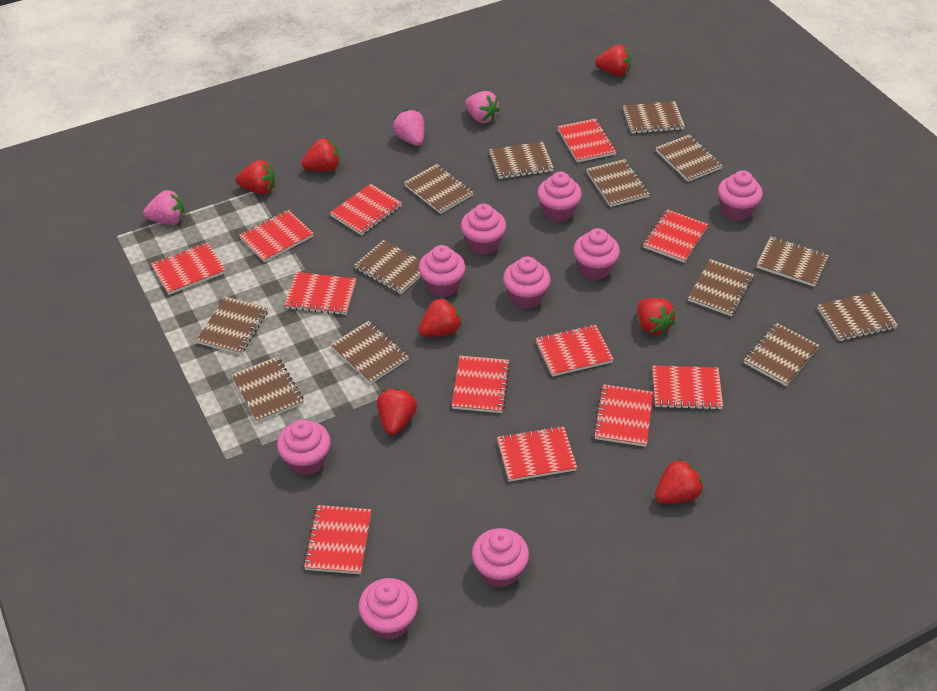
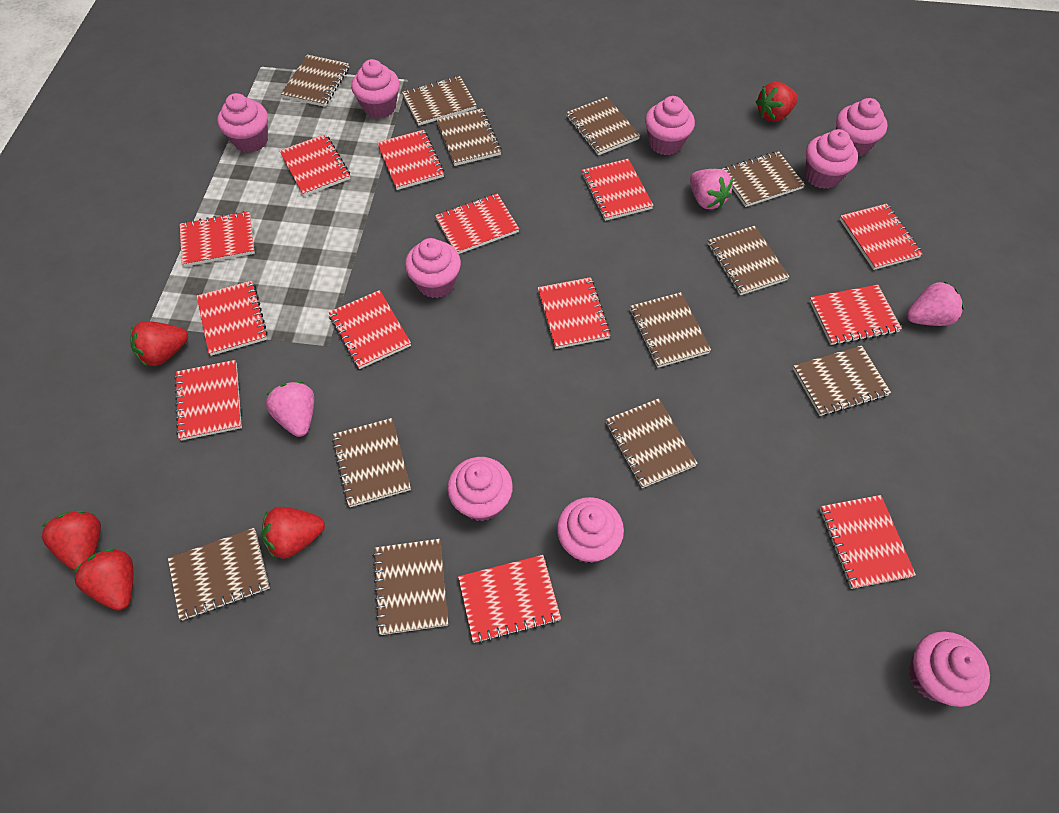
brown notebook: 13 -> 12
red notebook: 12 -> 13
red strawberry: 7 -> 5

